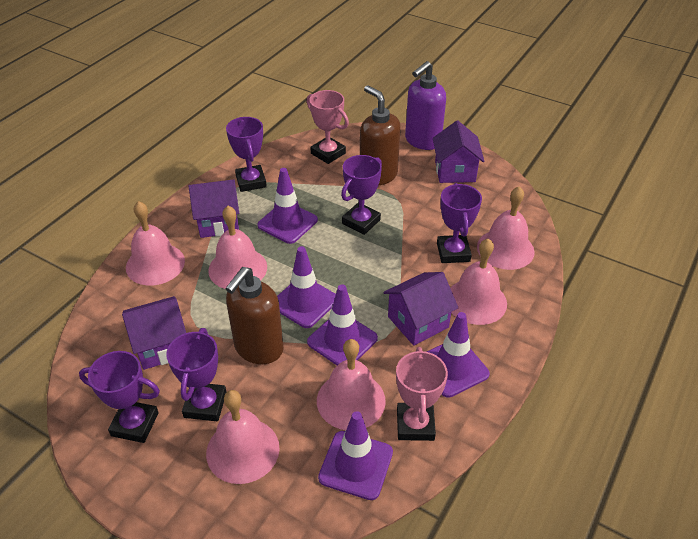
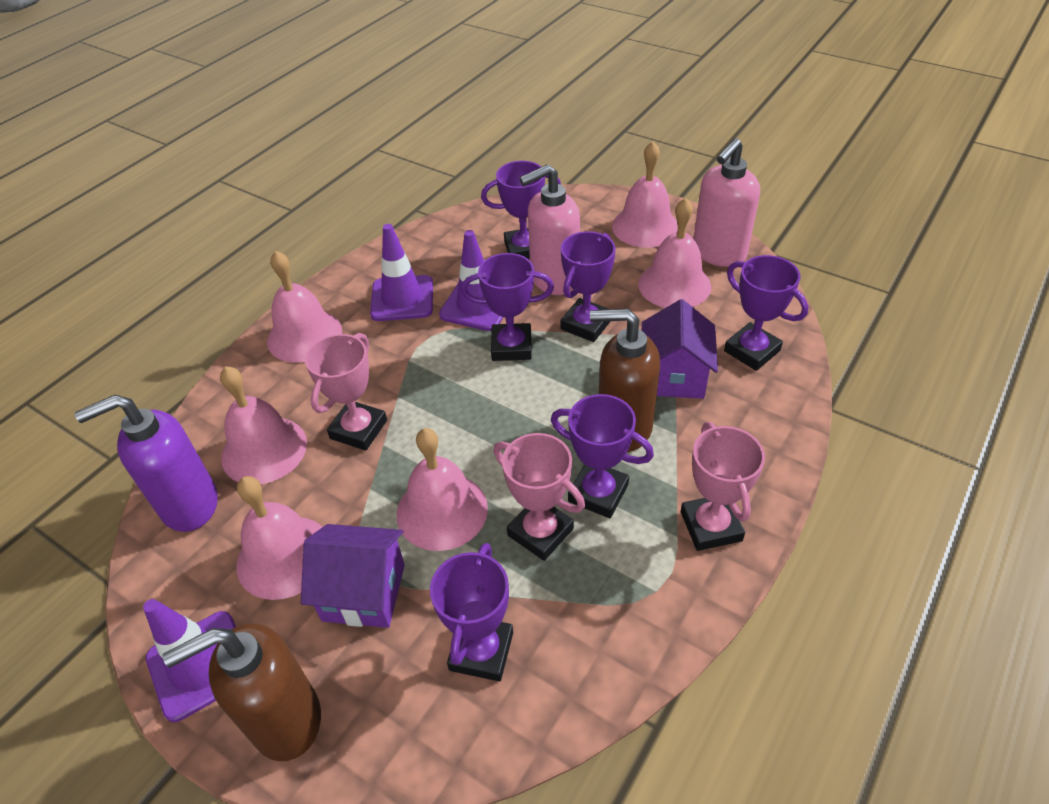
pink soap dispenser: 0 -> 2
pink trophy: 2 -> 3
purple house: 4 -> 2
purple traffic cone: 5 -> 3
purple trophy: 5 -> 6

